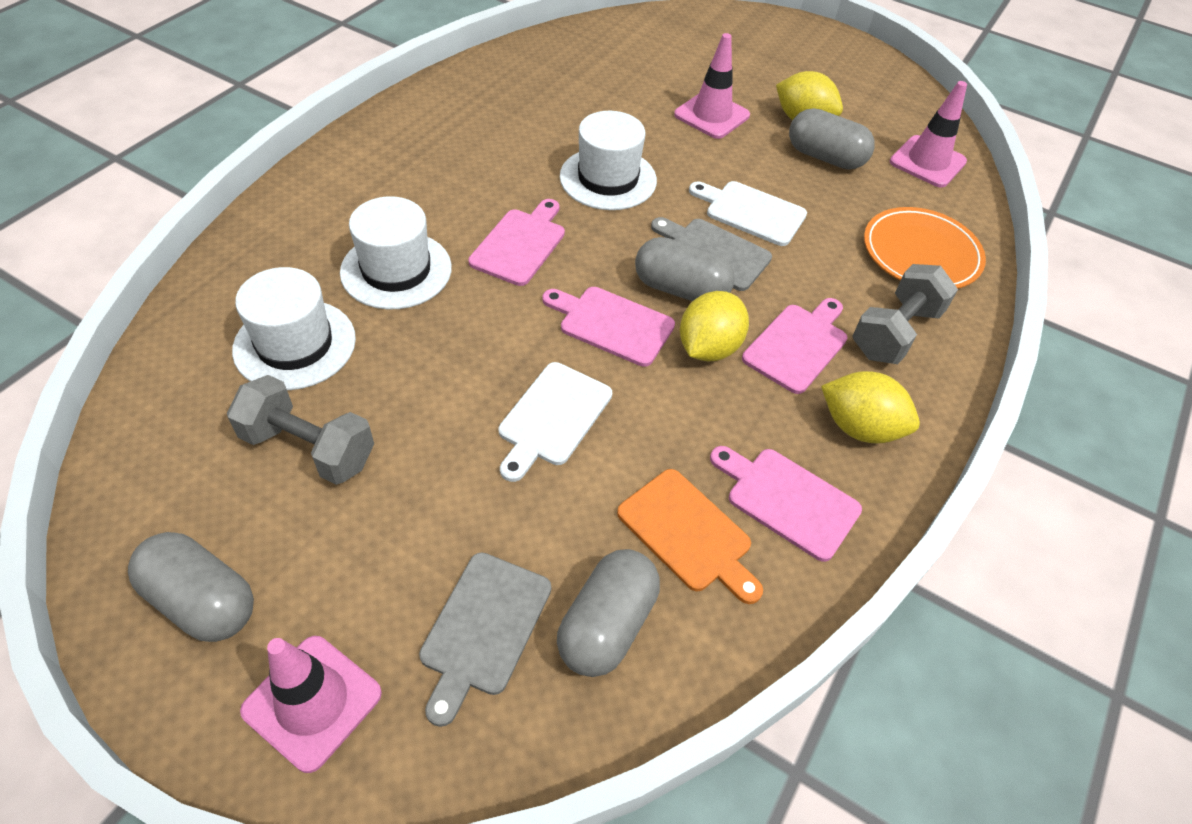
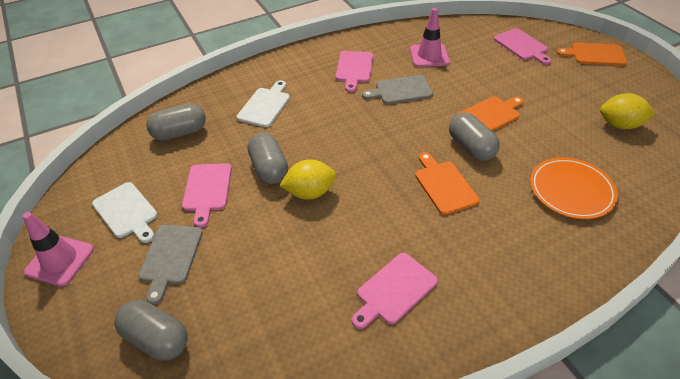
grey dumbbell: 2 -> 0
orange cutting board: 1 -> 3
pink traffic cone: 3 -> 2
white hat: 3 -> 0
yellow lemon: 3 -> 2

